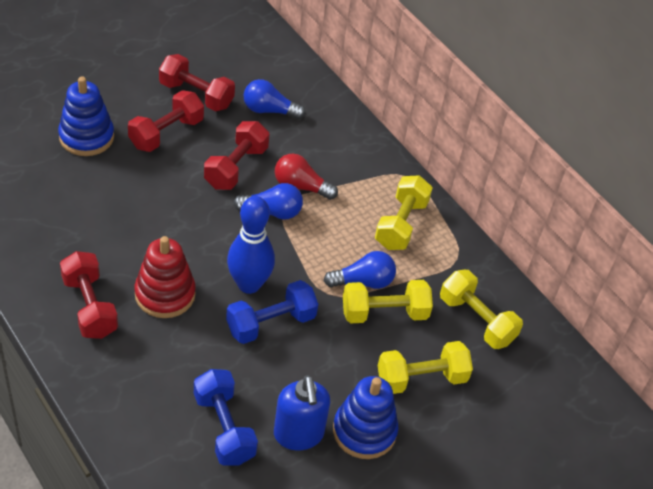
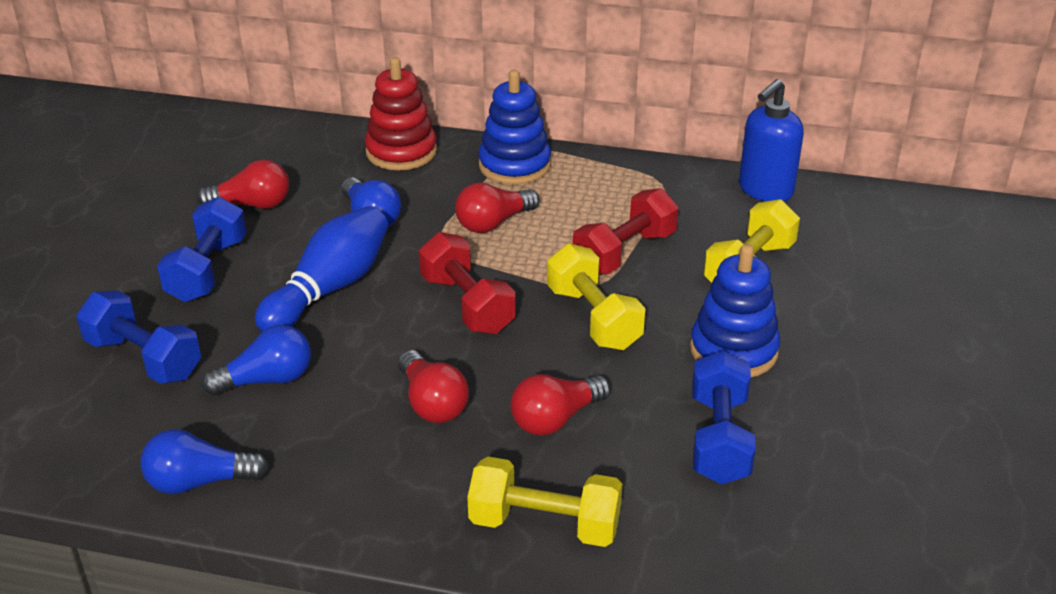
blue dumbbell: 2 -> 3
red dumbbell: 4 -> 2
red light bulb: 1 -> 4
yellow dumbbell: 4 -> 3

